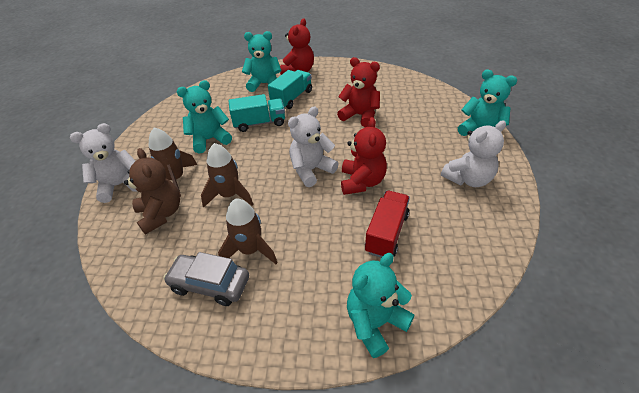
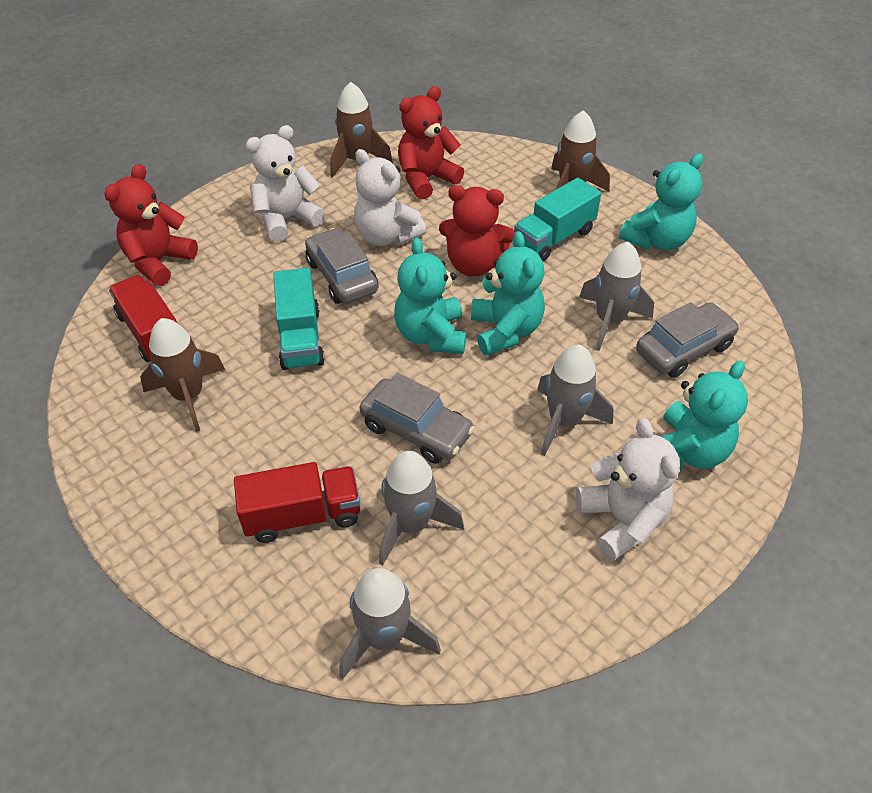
brown teddy bear: 1 -> 0
grey car: 1 -> 3
grey rocket: 0 -> 4
red truck: 1 -> 2

